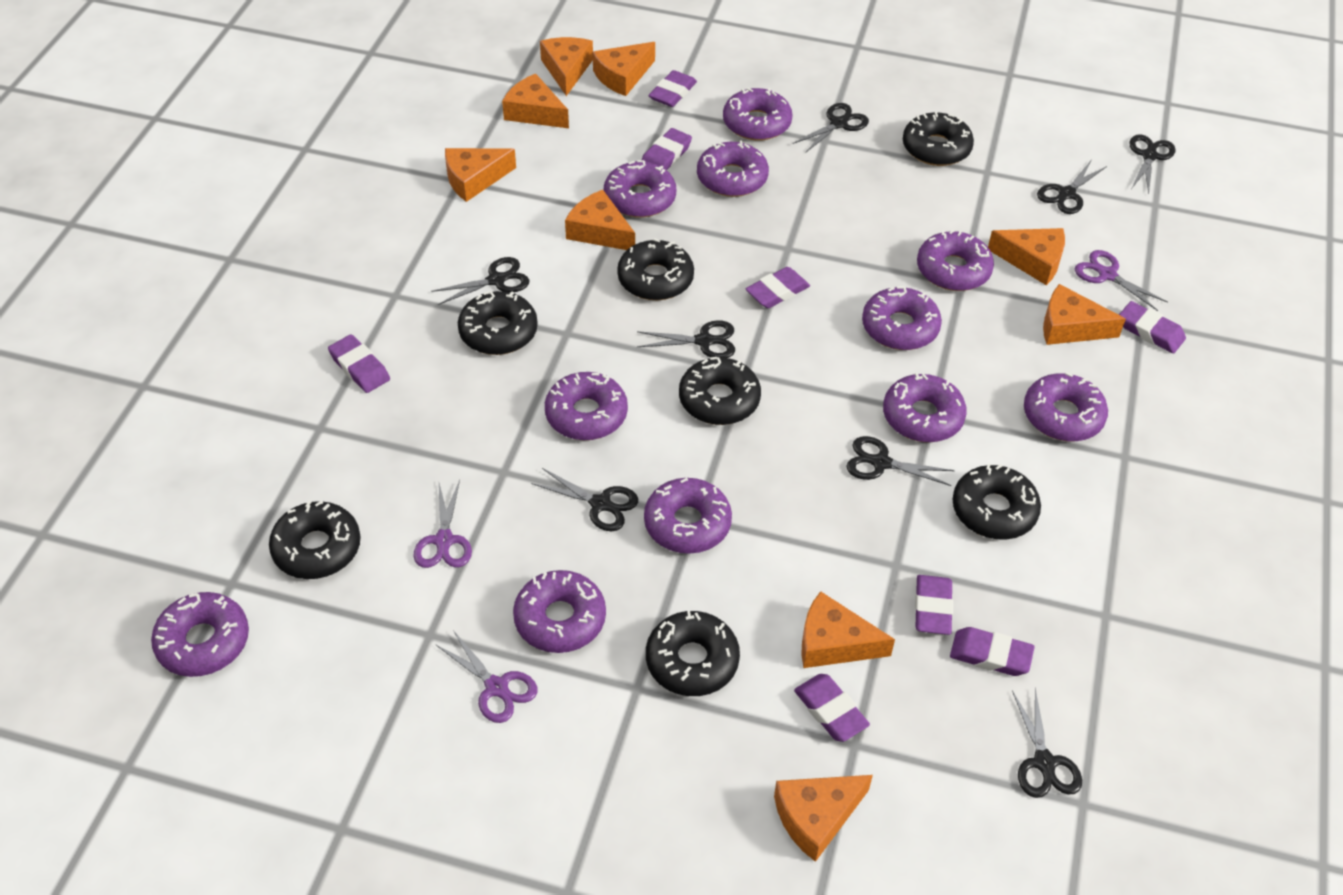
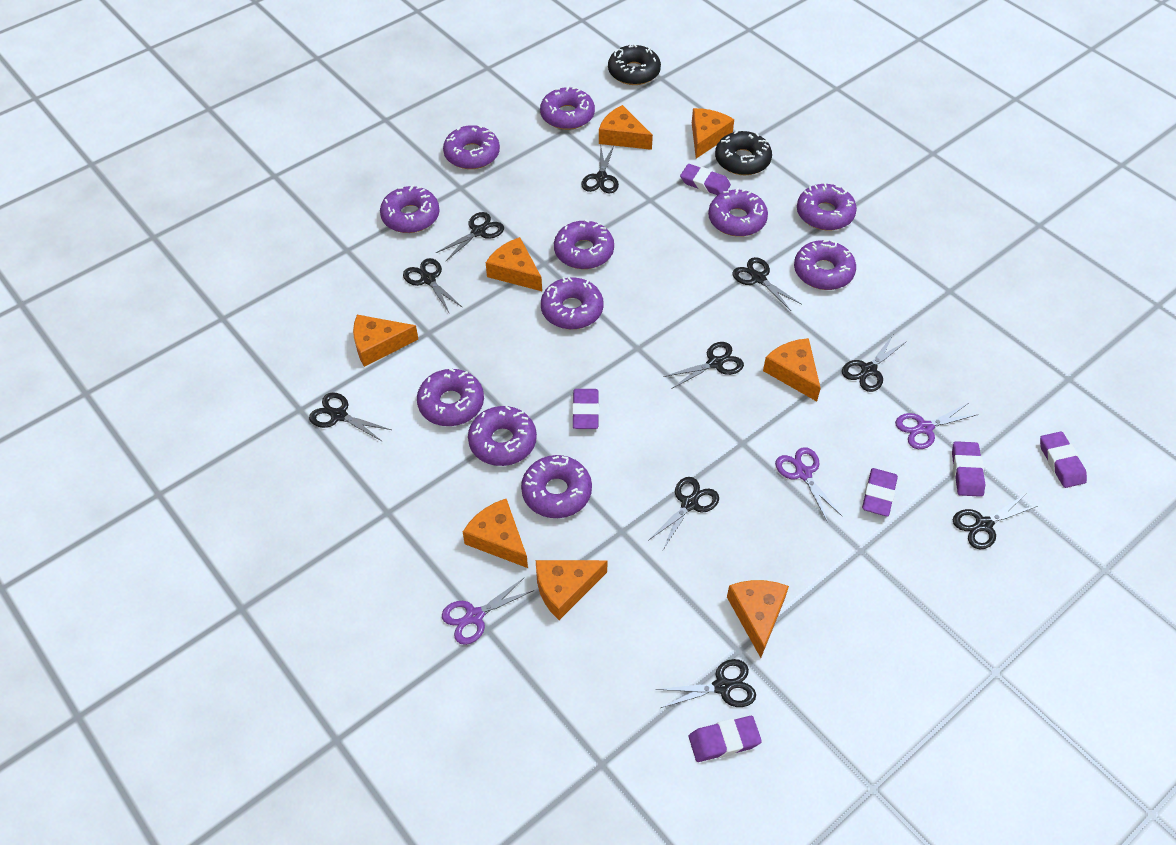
black donut: 7 -> 2
black scissors: 8 -> 10
orange cheese: 9 -> 8
purple eraser: 8 -> 6

